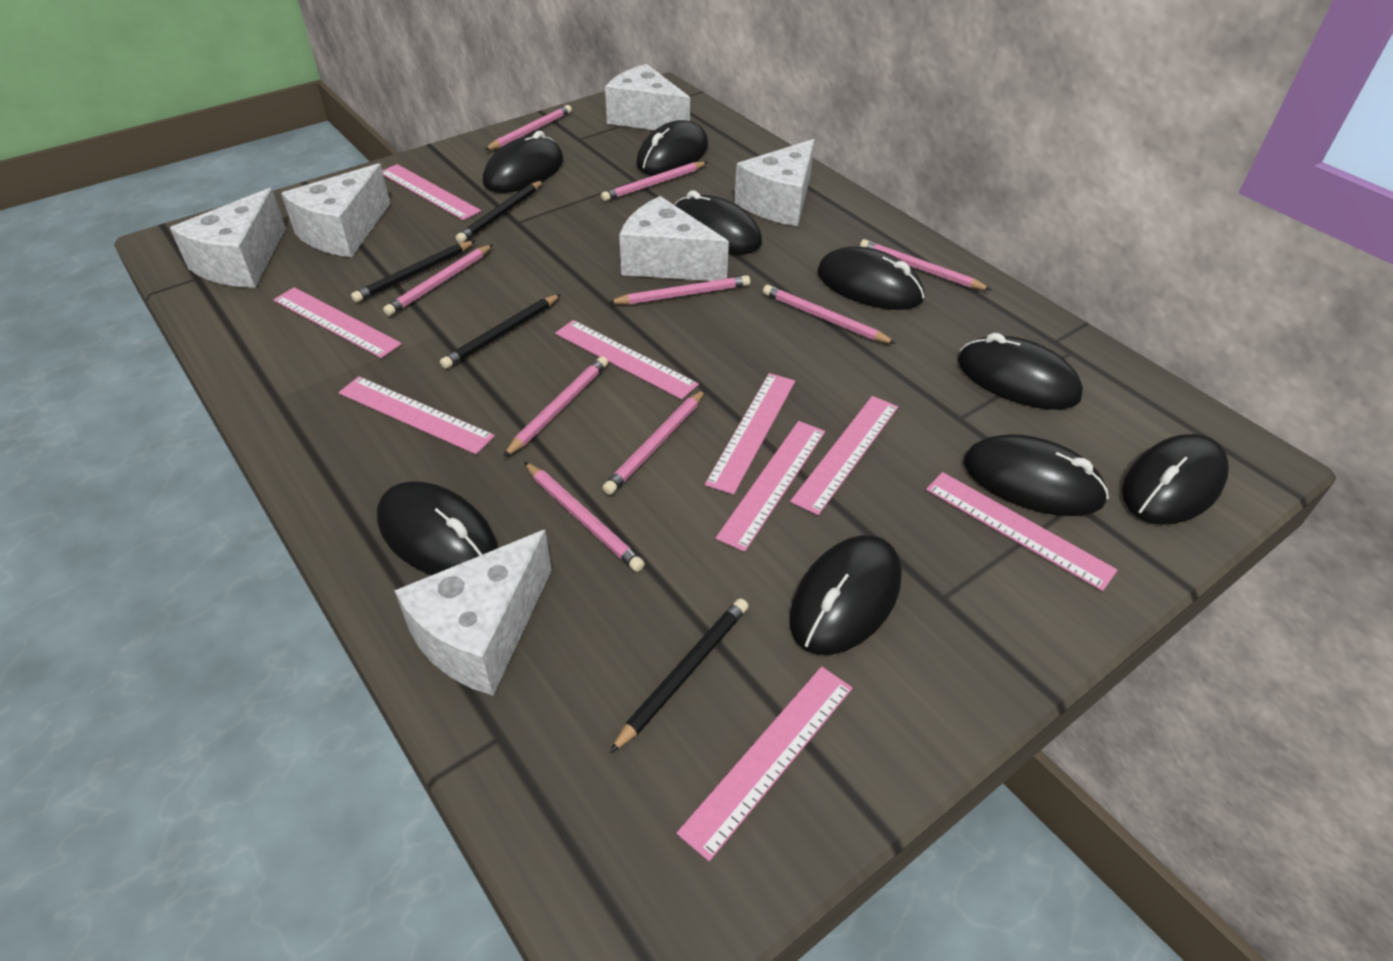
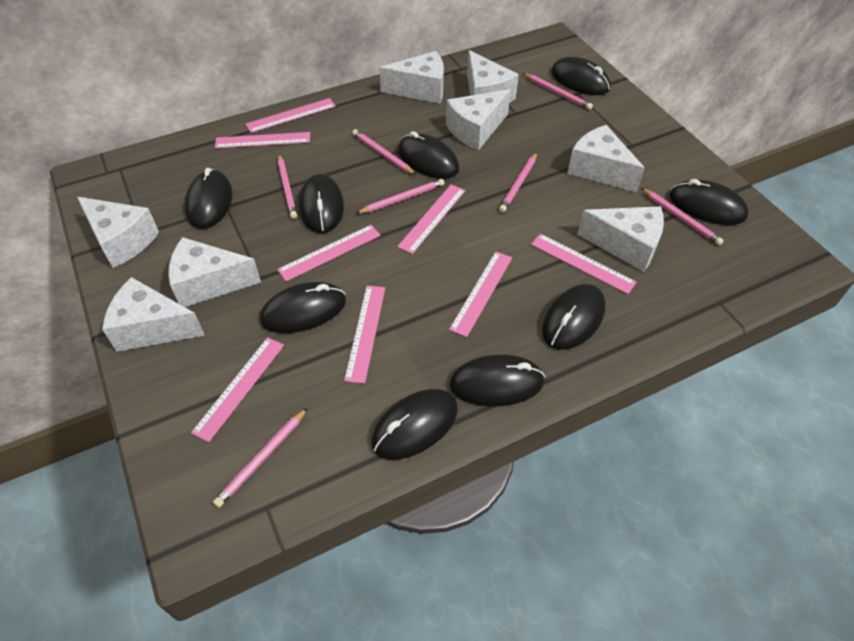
black pencil: 4 -> 0
pink pencil: 9 -> 7
pink ruler: 9 -> 8
white cheese: 6 -> 8

